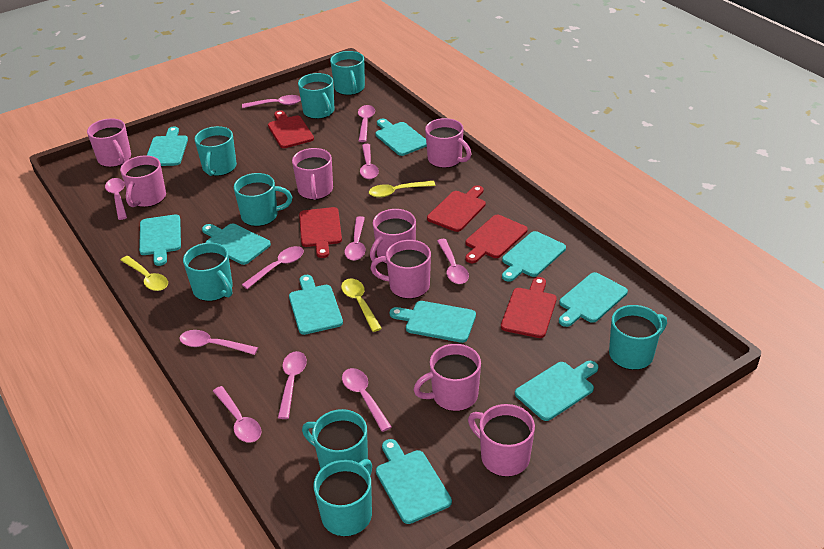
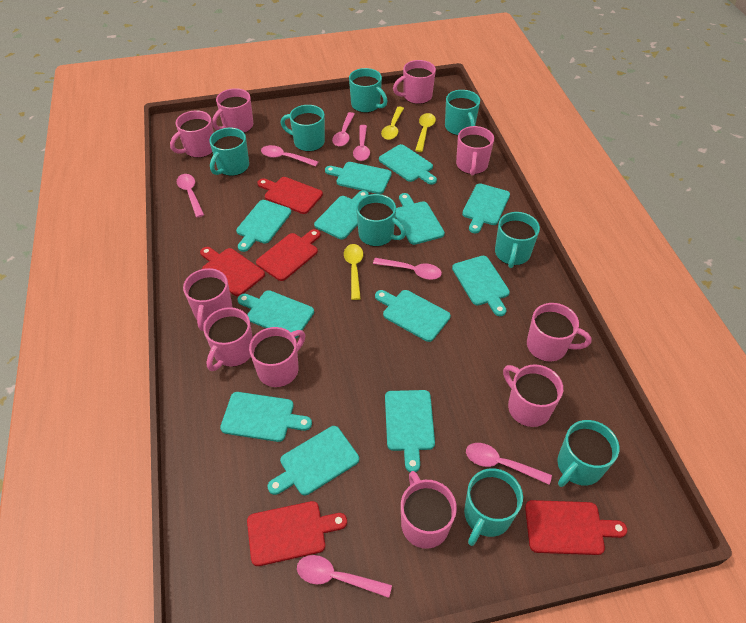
pink mug: 8 -> 10
pink spoon: 11 -> 7
turquoise cutting board: 10 -> 12

